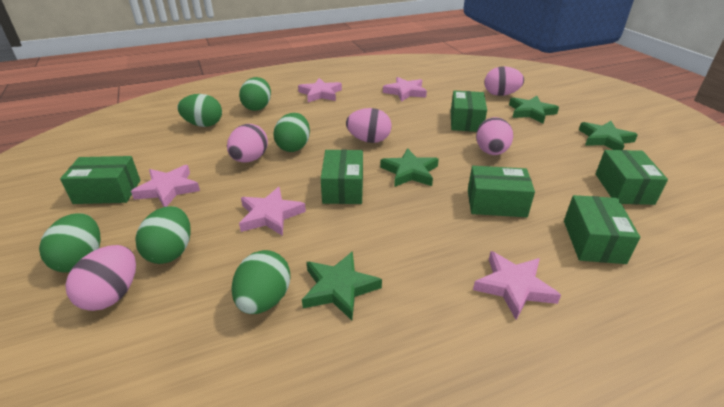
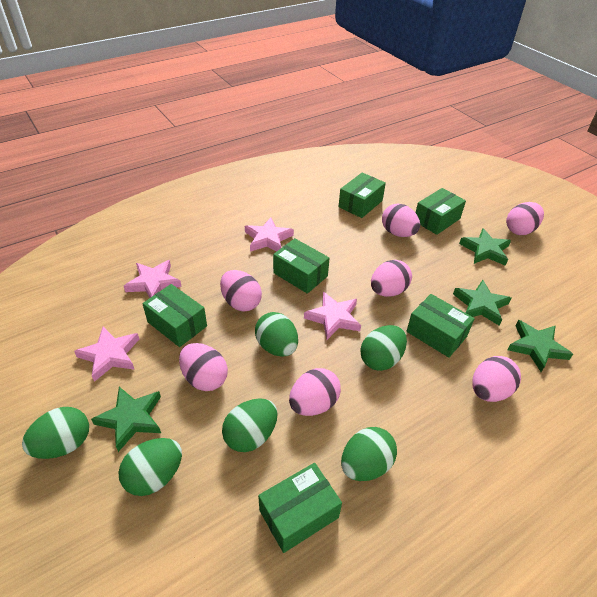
pink egg: 5 -> 7
pink star: 5 -> 4

